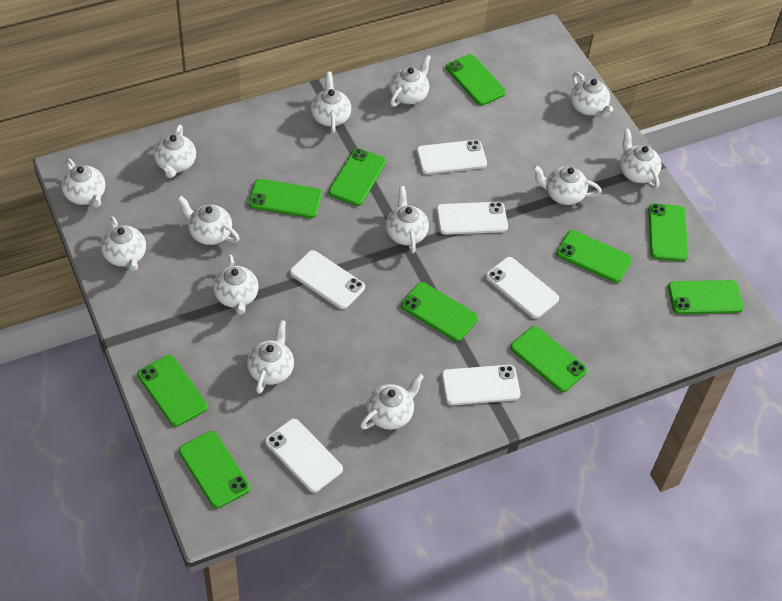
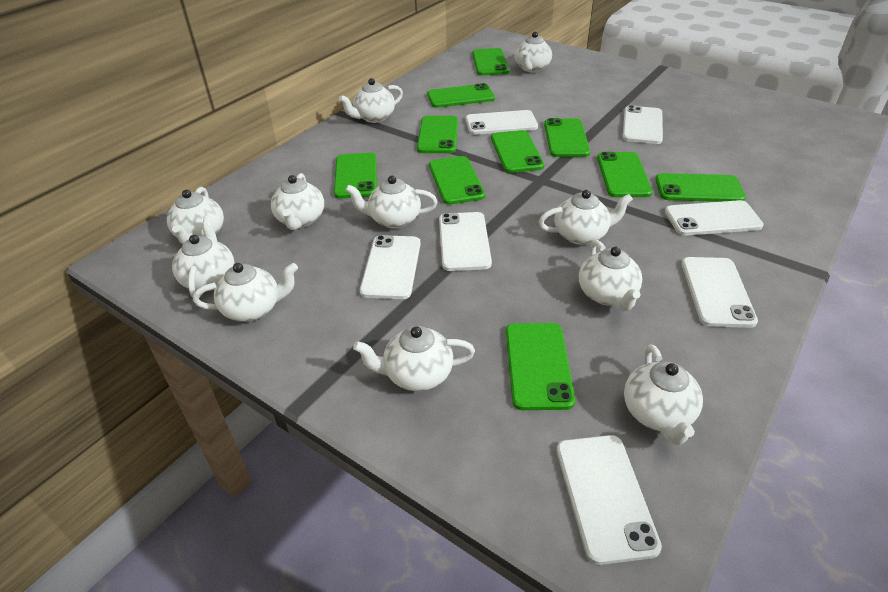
white phone: 6 -> 7
white teapot: 13 -> 11

